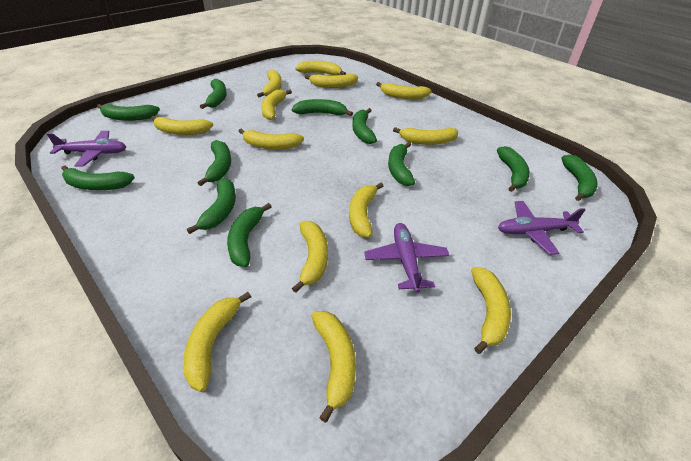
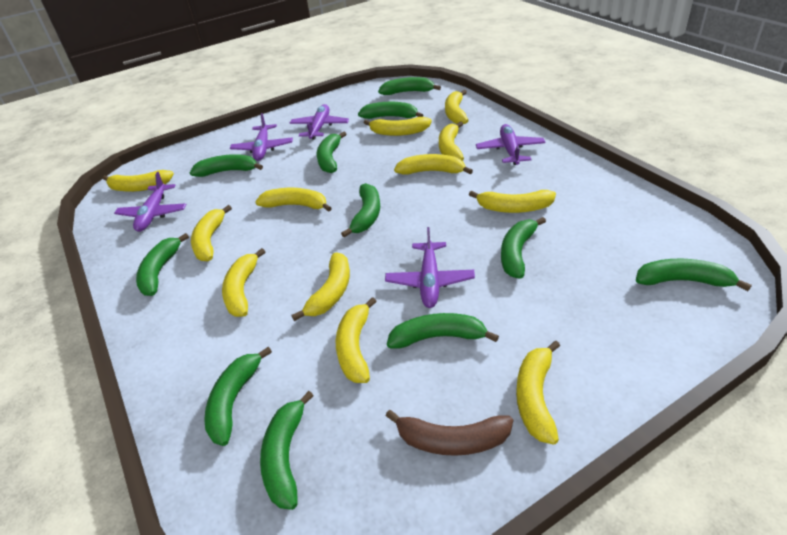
brown banana: 0 -> 1
purple plane: 3 -> 5
yellow banana: 13 -> 12

